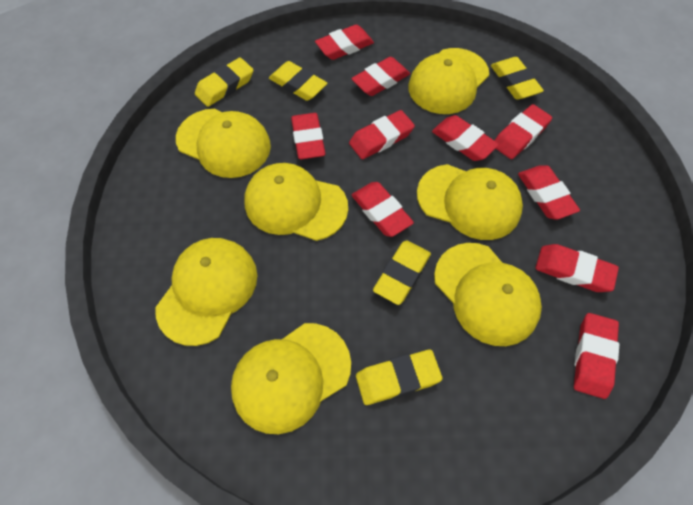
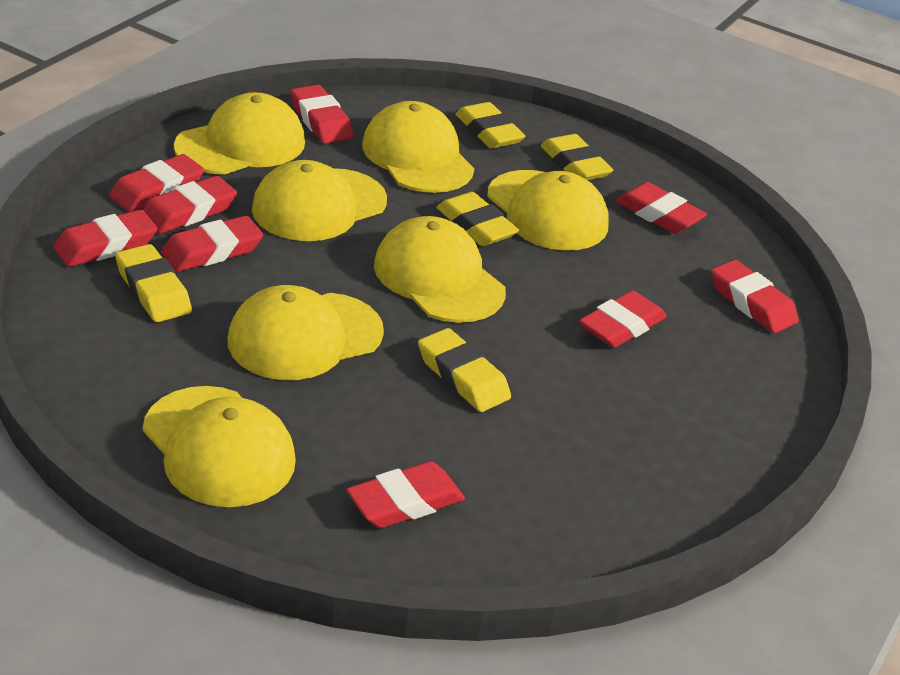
red eraser: 10 -> 9

